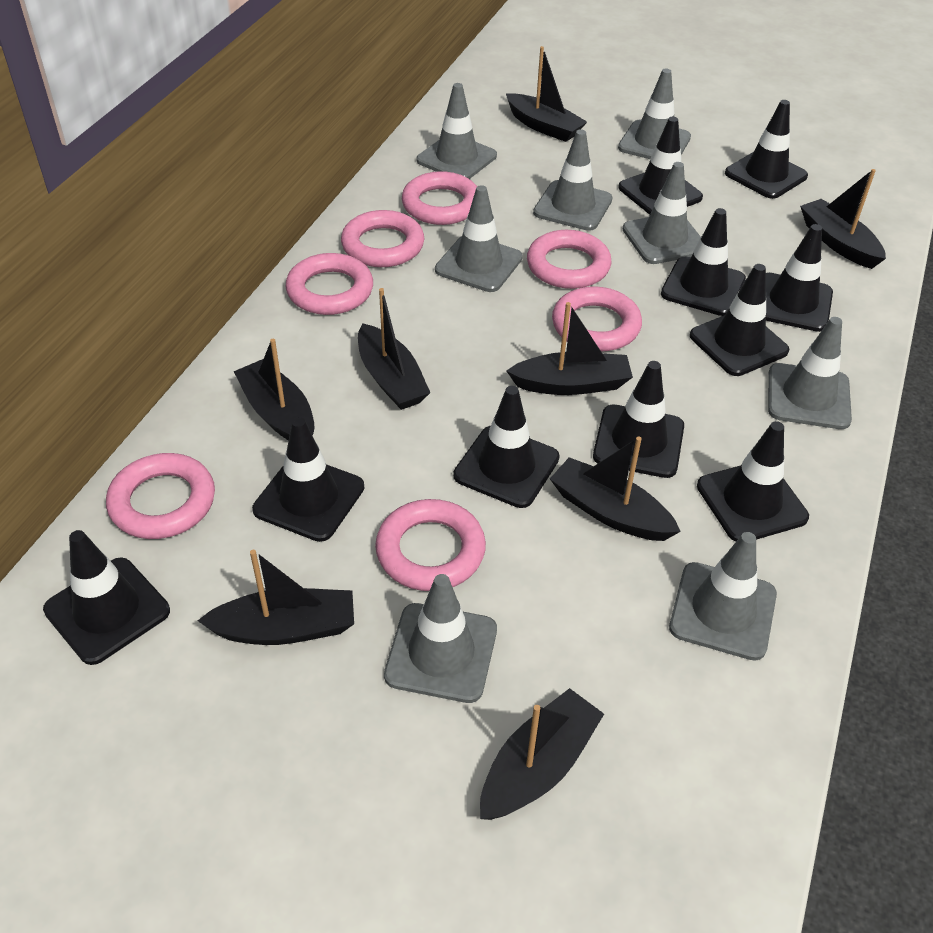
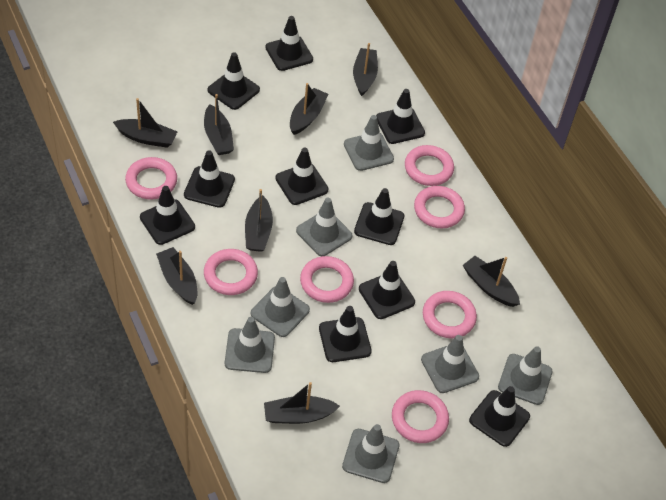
grey traffic cone: 8 -> 7

